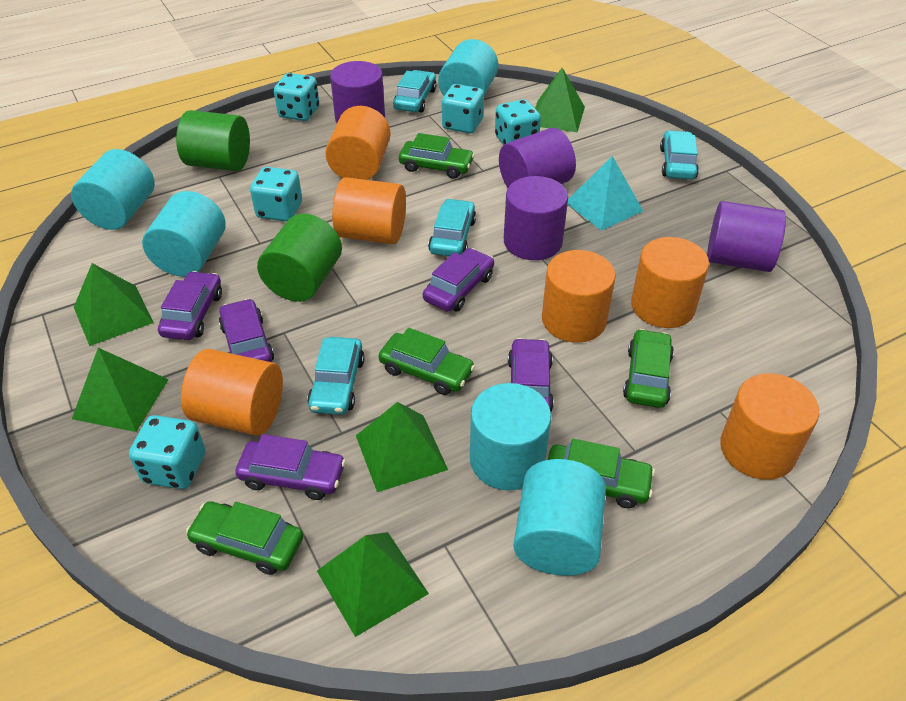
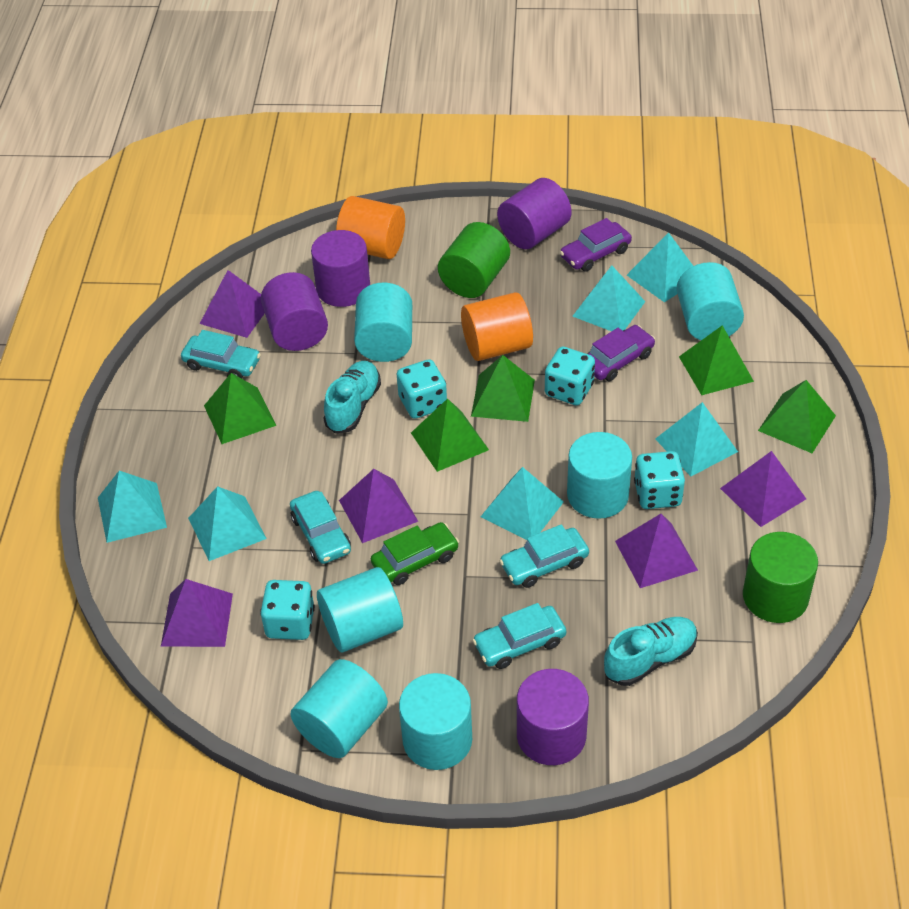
green car: 5 -> 1
orange cylinder: 6 -> 2
purple car: 5 -> 2
purple pyramid: 0 -> 5
turquoise cylinder: 5 -> 6
turquoise dice: 5 -> 4
turquoise pyramid: 1 -> 6
turquoise shoe: 0 -> 2

